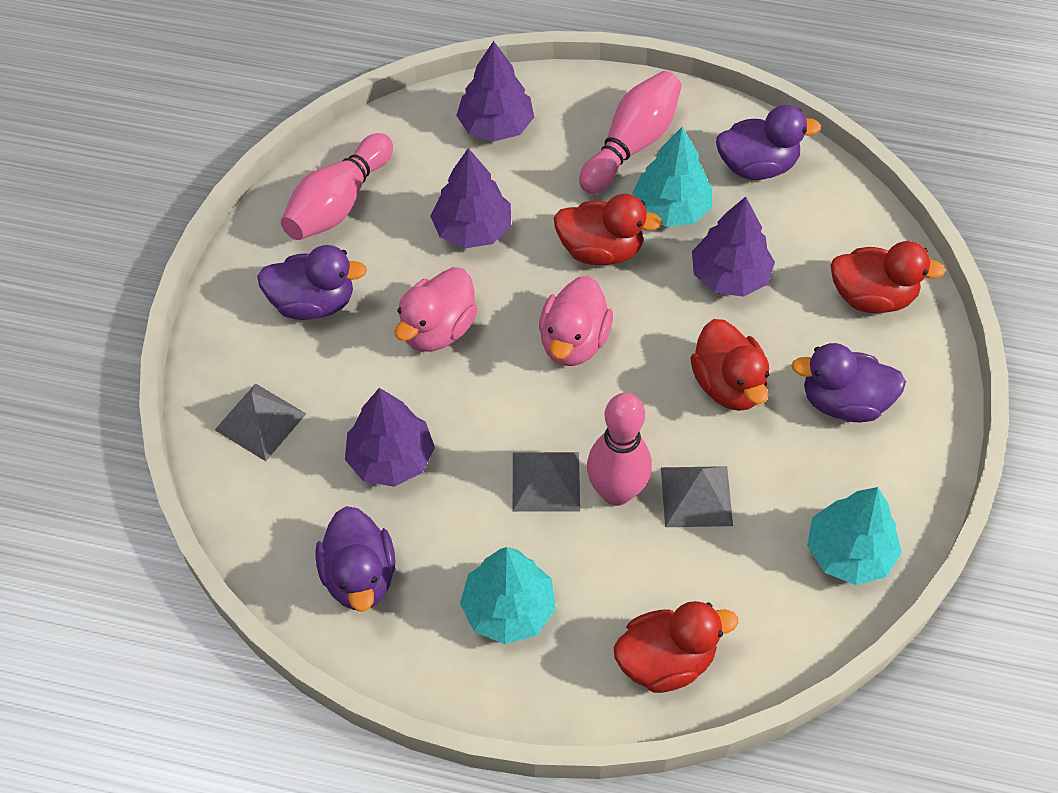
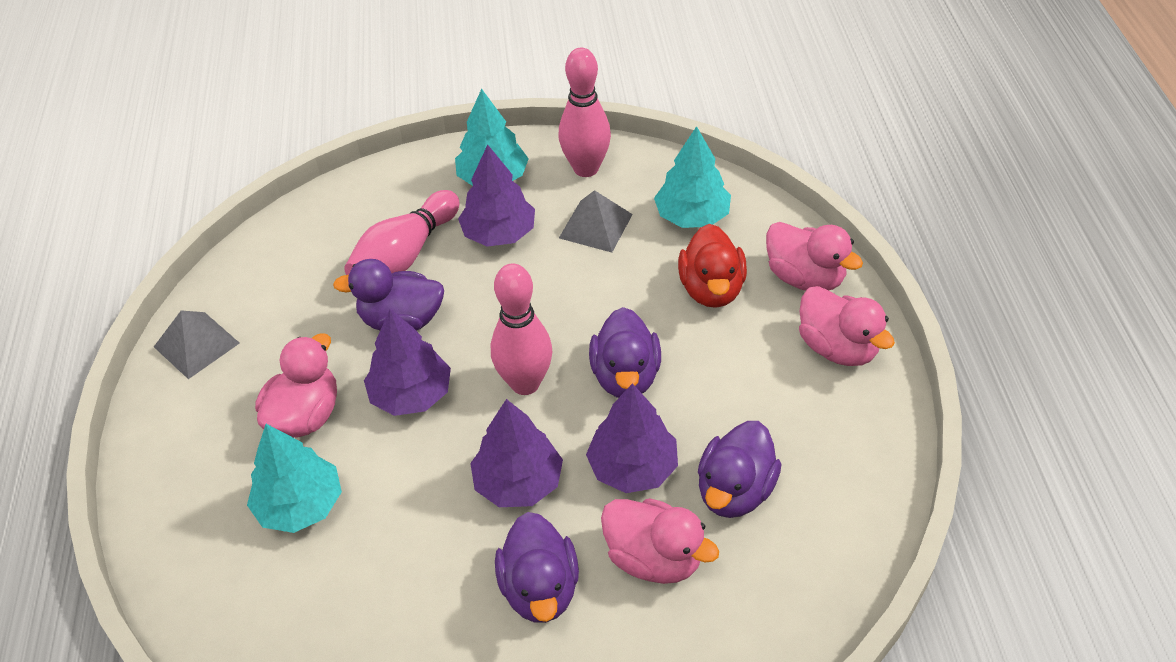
grey pyramid: 3 -> 2
pink duck: 2 -> 4
red duck: 4 -> 1

